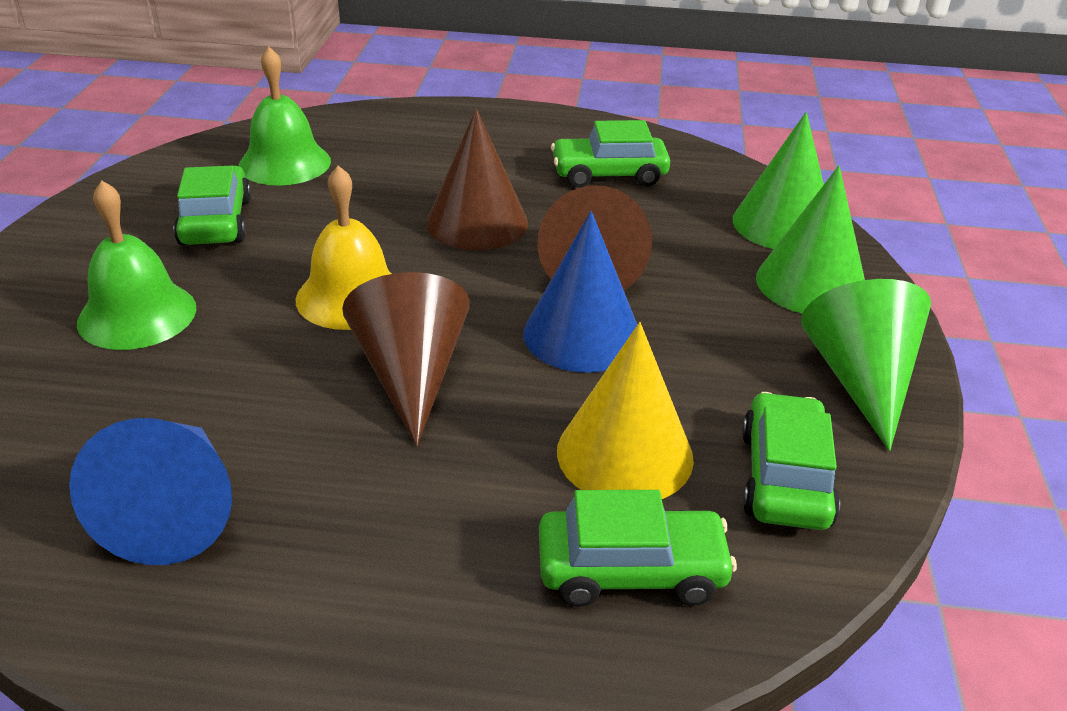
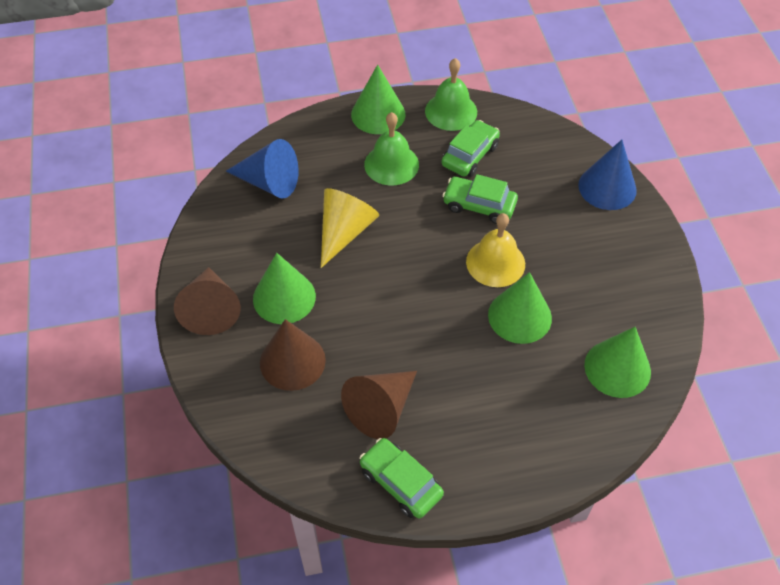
green car: 4 -> 3
green cone: 3 -> 4

